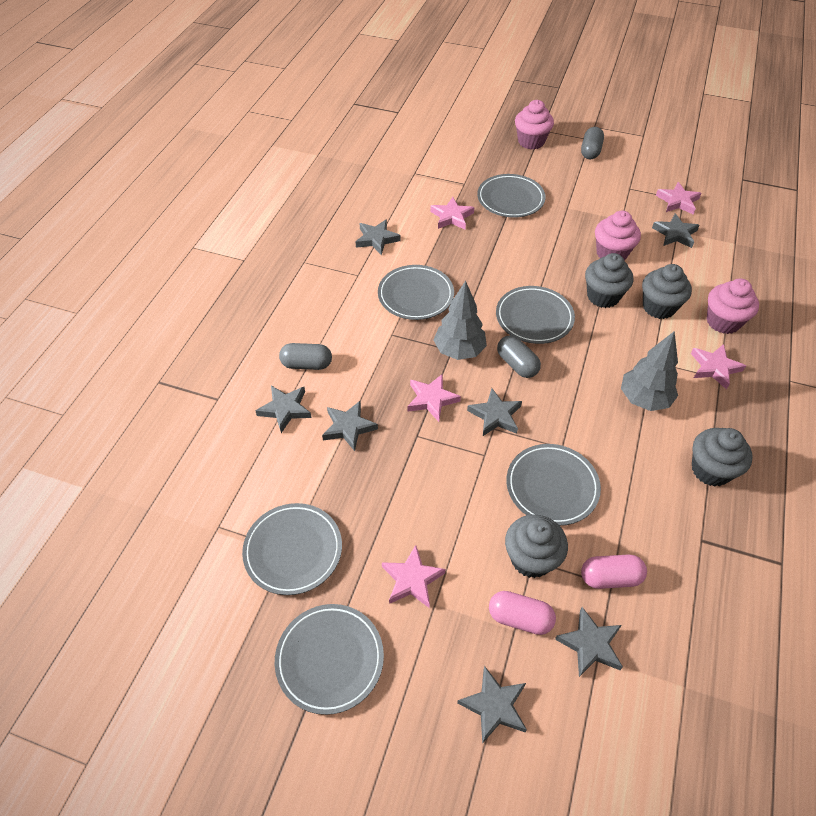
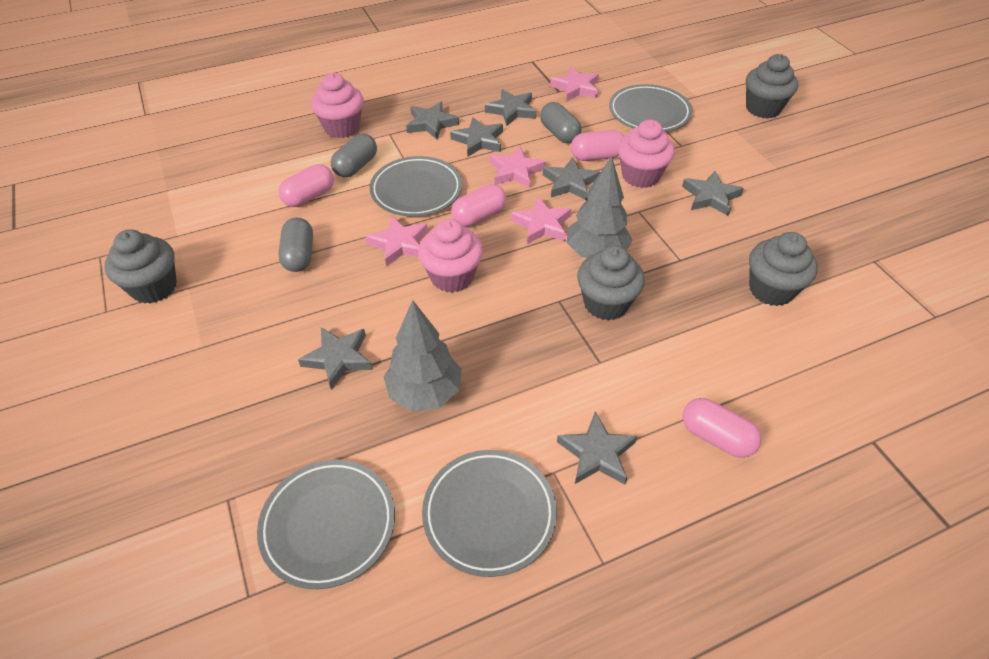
grey plate: 6 -> 4
pink capsule: 2 -> 4
pink star: 5 -> 4

